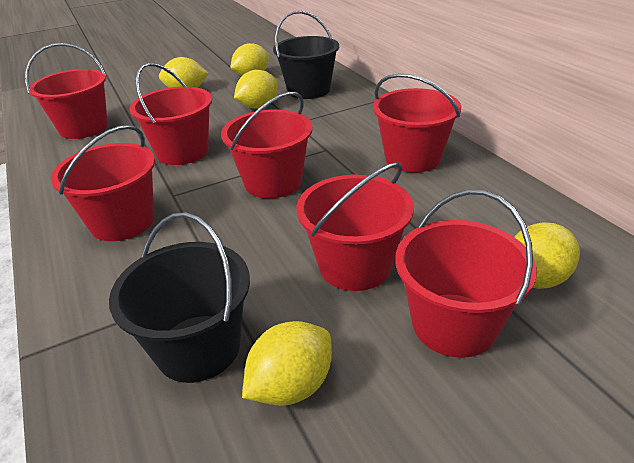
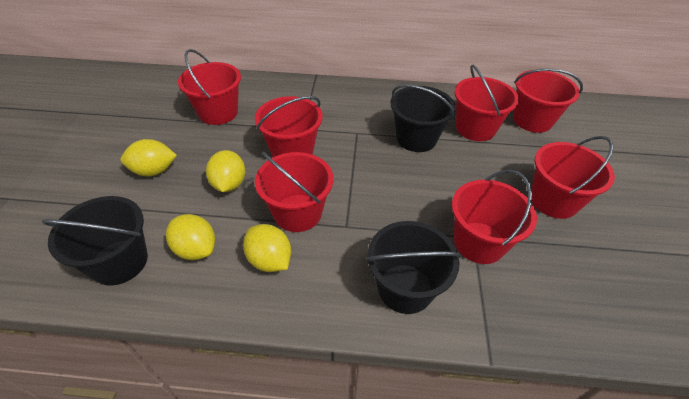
black bucket: 2 -> 3
yellow lemon: 5 -> 4

